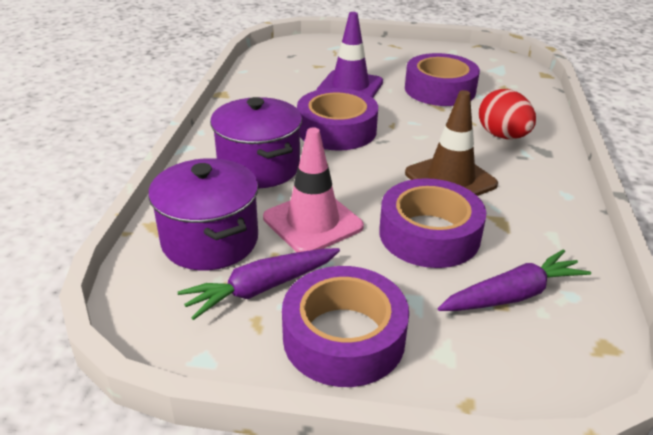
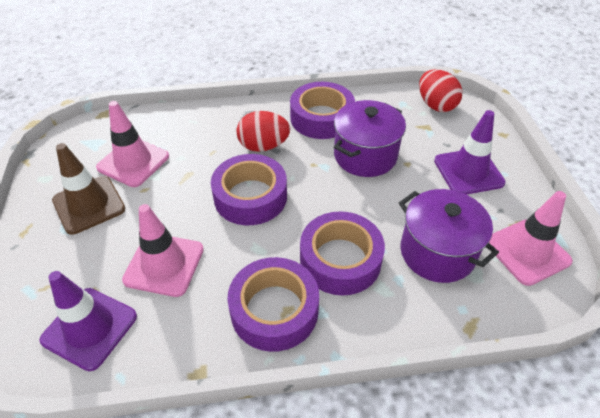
pink traffic cone: 1 -> 3
purple carrot: 2 -> 0
purple traffic cone: 1 -> 2
red egg: 1 -> 2

